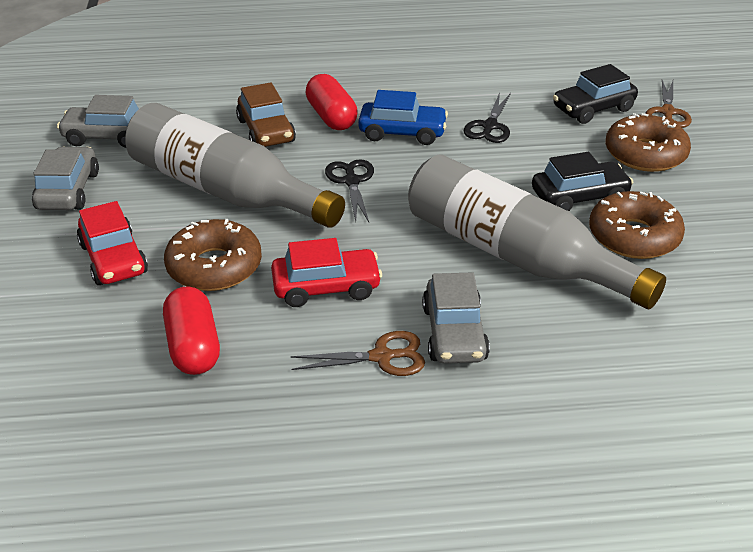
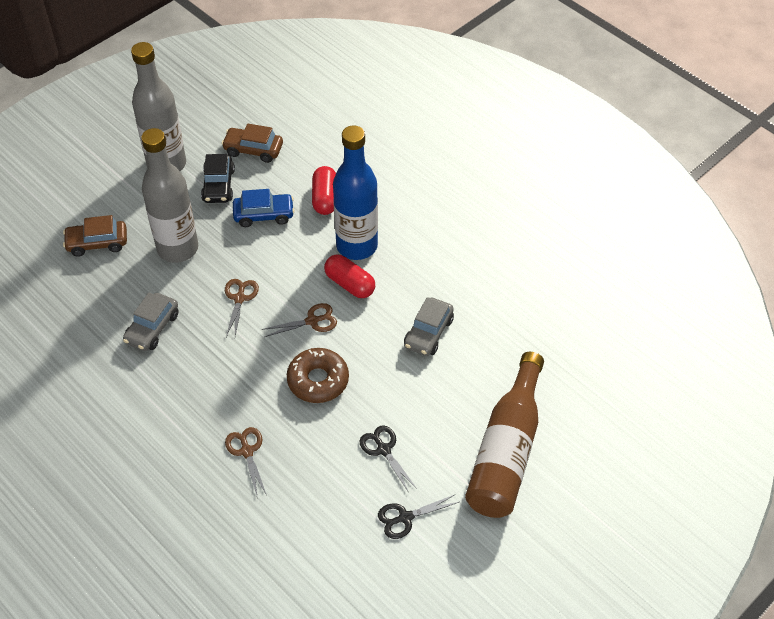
black car: 2 -> 1
blue bottle: 0 -> 1
brown bottle: 0 -> 1
brown car: 1 -> 2
brown donut: 3 -> 1
brown scissors: 2 -> 3
grey car: 3 -> 2
red car: 2 -> 0

